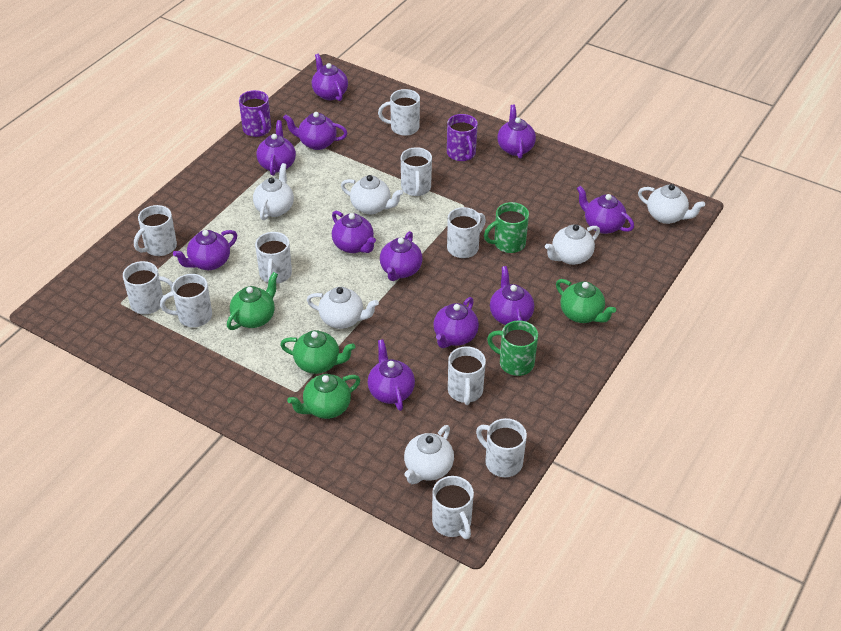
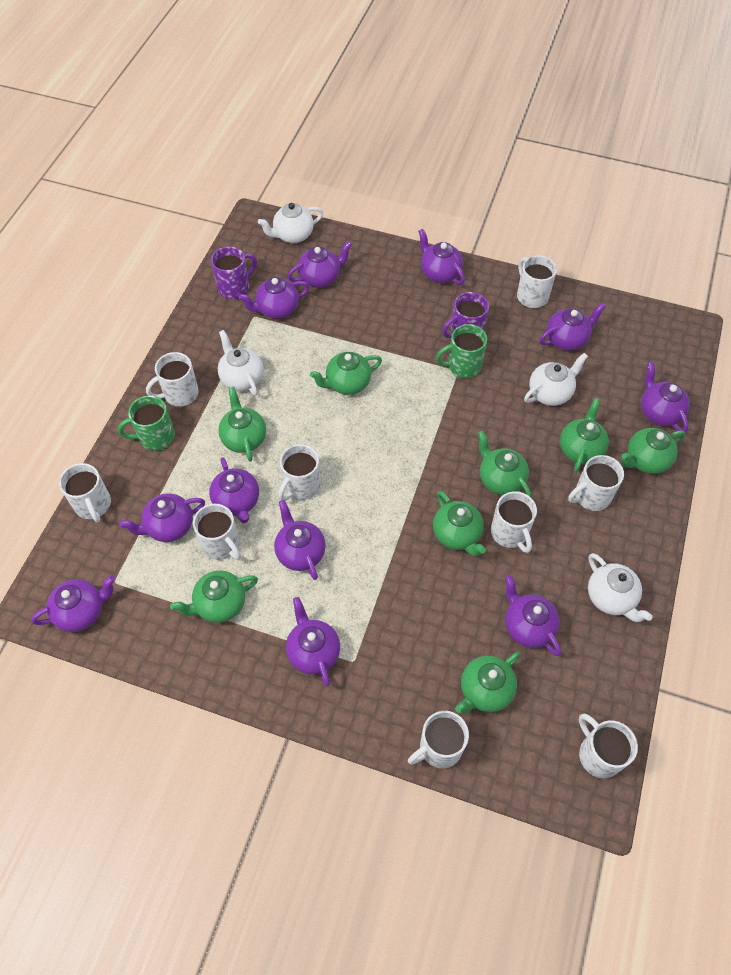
green teapot: 4 -> 8
white mug: 10 -> 9
white teapot: 6 -> 4

